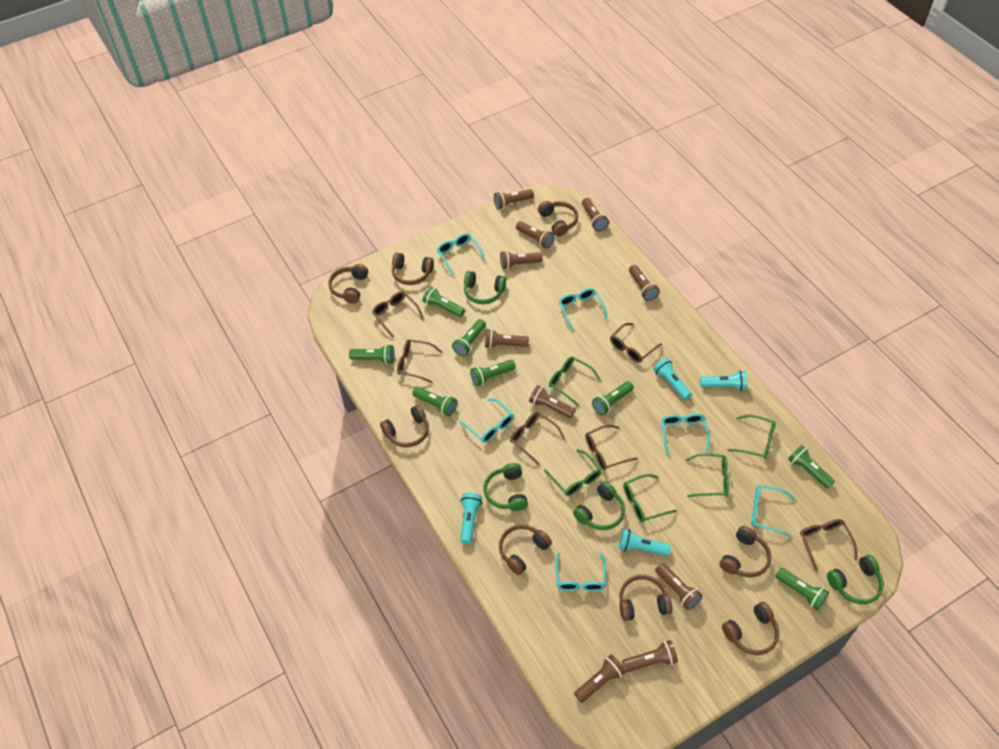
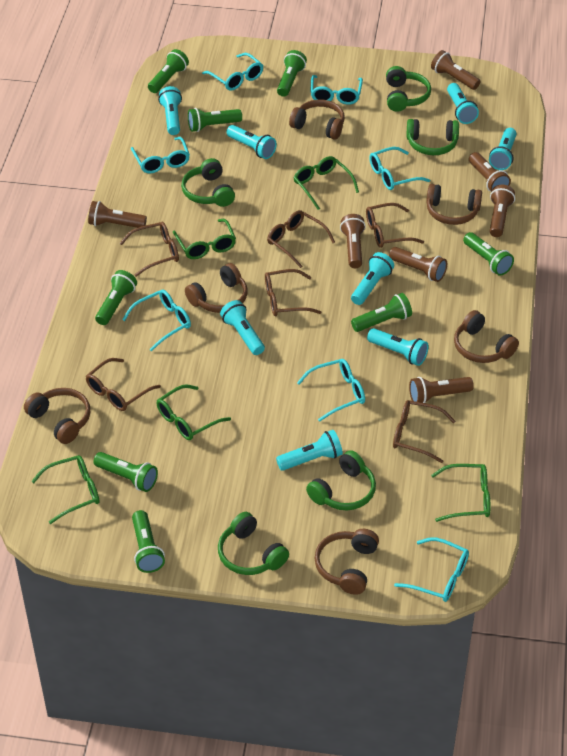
brown flashlight: 10 -> 7
brown headphones: 8 -> 6
green headphones: 4 -> 5
turquoise flashlight: 4 -> 8
turquoise glasses: 6 -> 7

